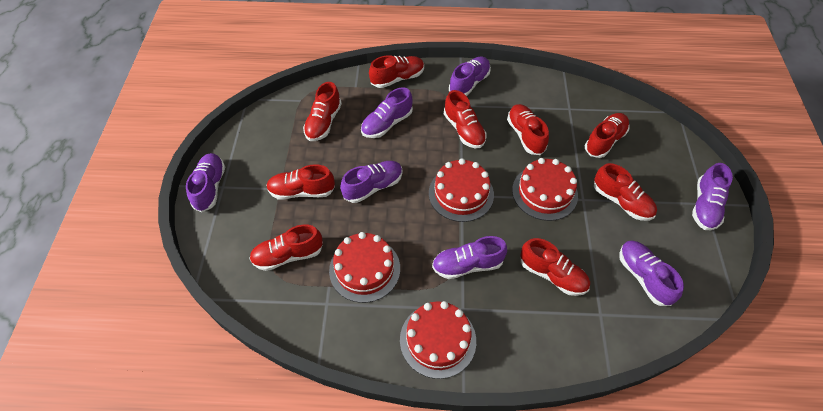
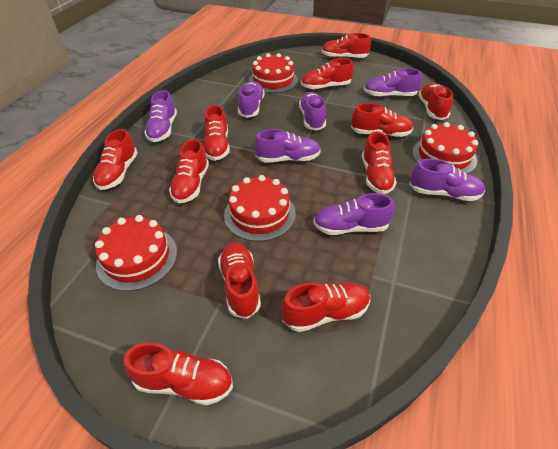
red shoe: 9 -> 11

